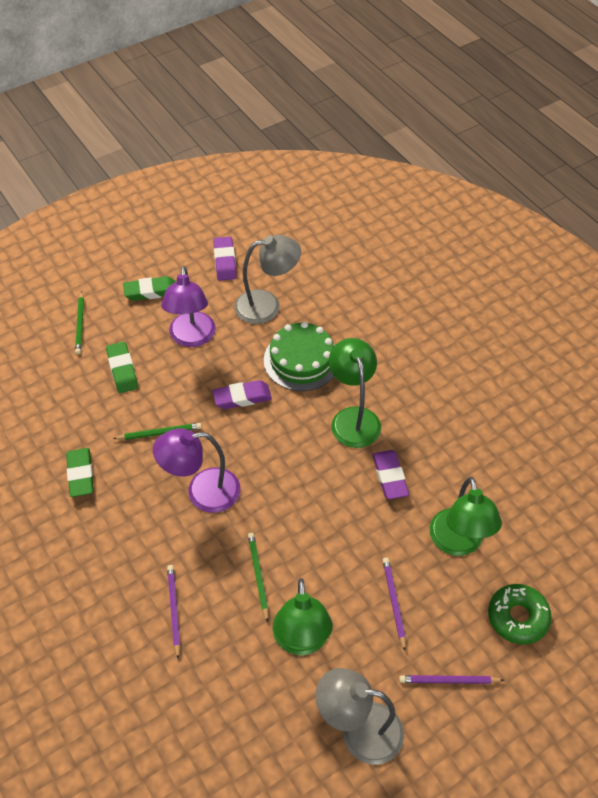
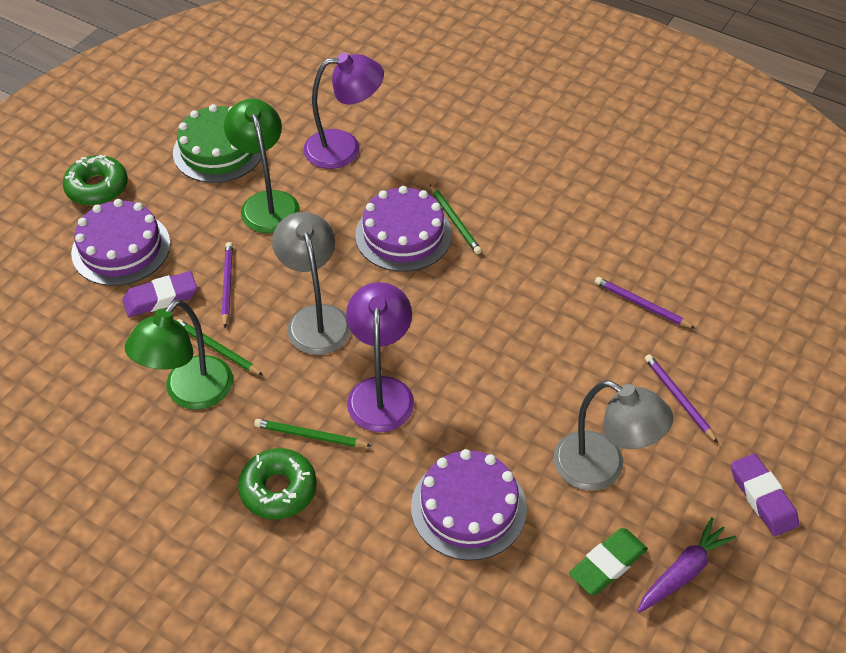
green donut: 1 -> 2
green eraser: 3 -> 1
green lamp: 3 -> 2
purple cake: 0 -> 3
purple carrot: 0 -> 1
purple eraser: 3 -> 2

